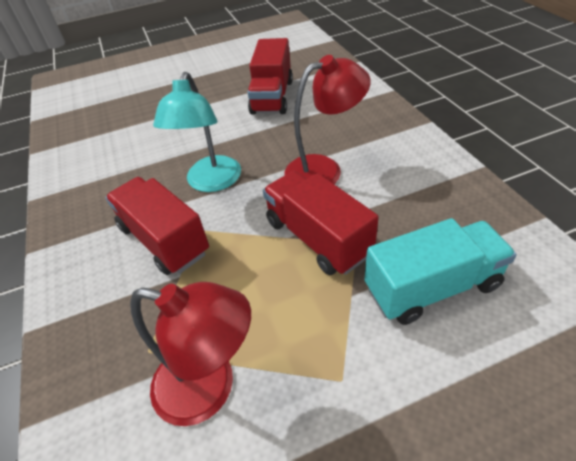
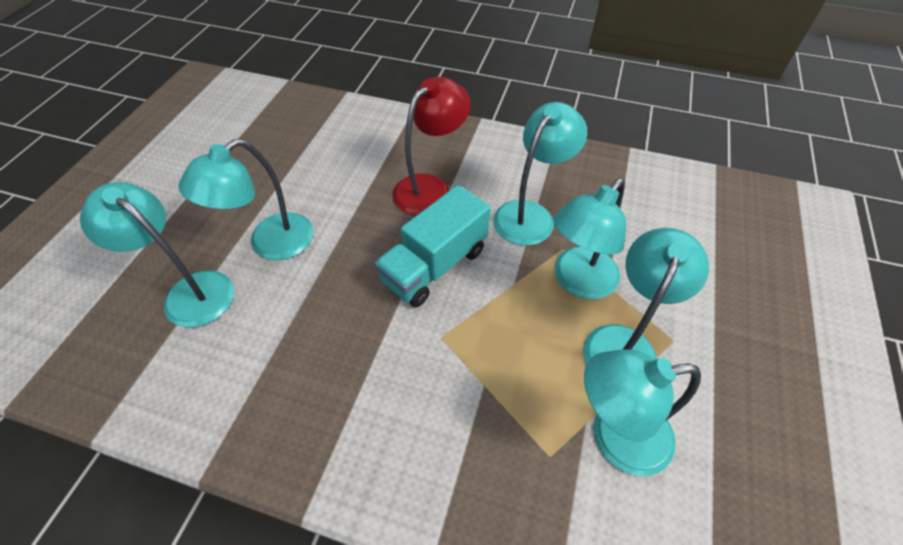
red lamp: 2 -> 1
red truck: 3 -> 0
turquoise lamp: 1 -> 6

